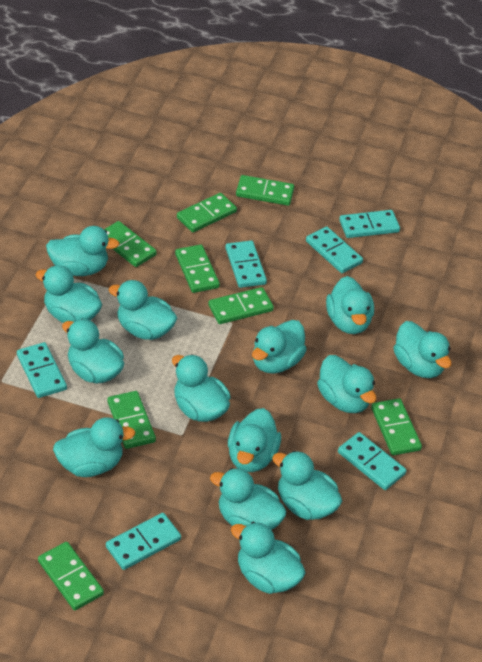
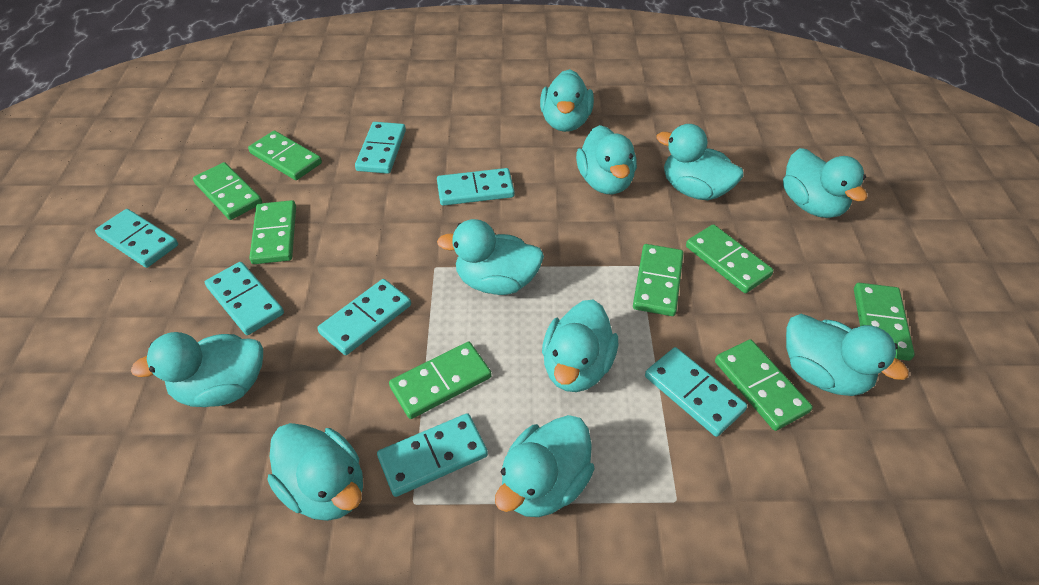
turquoise domino: 6 -> 7
turquoise duck: 14 -> 10

